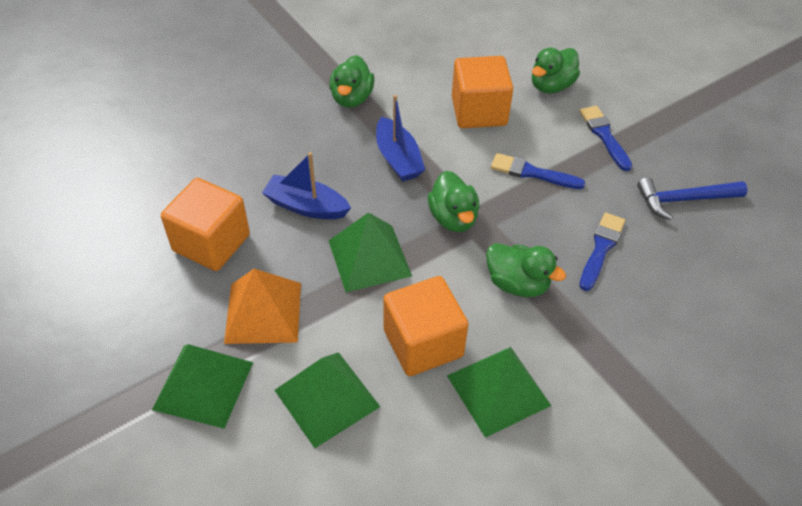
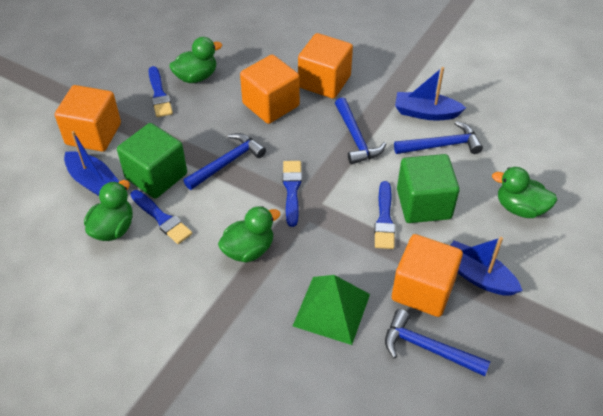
blue boat: 2 -> 3
blue brush: 3 -> 4
blue hammer: 1 -> 4
green cube: 0 -> 2
green pyramid: 4 -> 1
orange cube: 3 -> 4
orange pyramid: 1 -> 0

